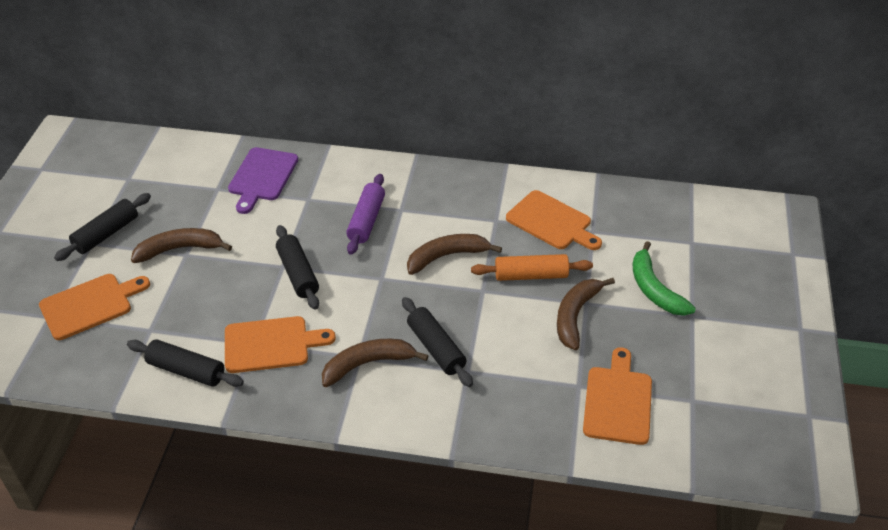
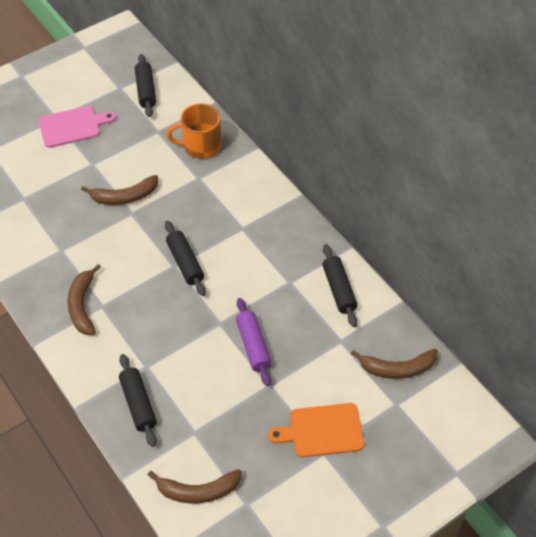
green banana: 1 -> 0
orange cutting board: 4 -> 1
orange mug: 0 -> 1
orange rolling pin: 1 -> 0
pink cutting board: 0 -> 1
purple cutting board: 1 -> 0

